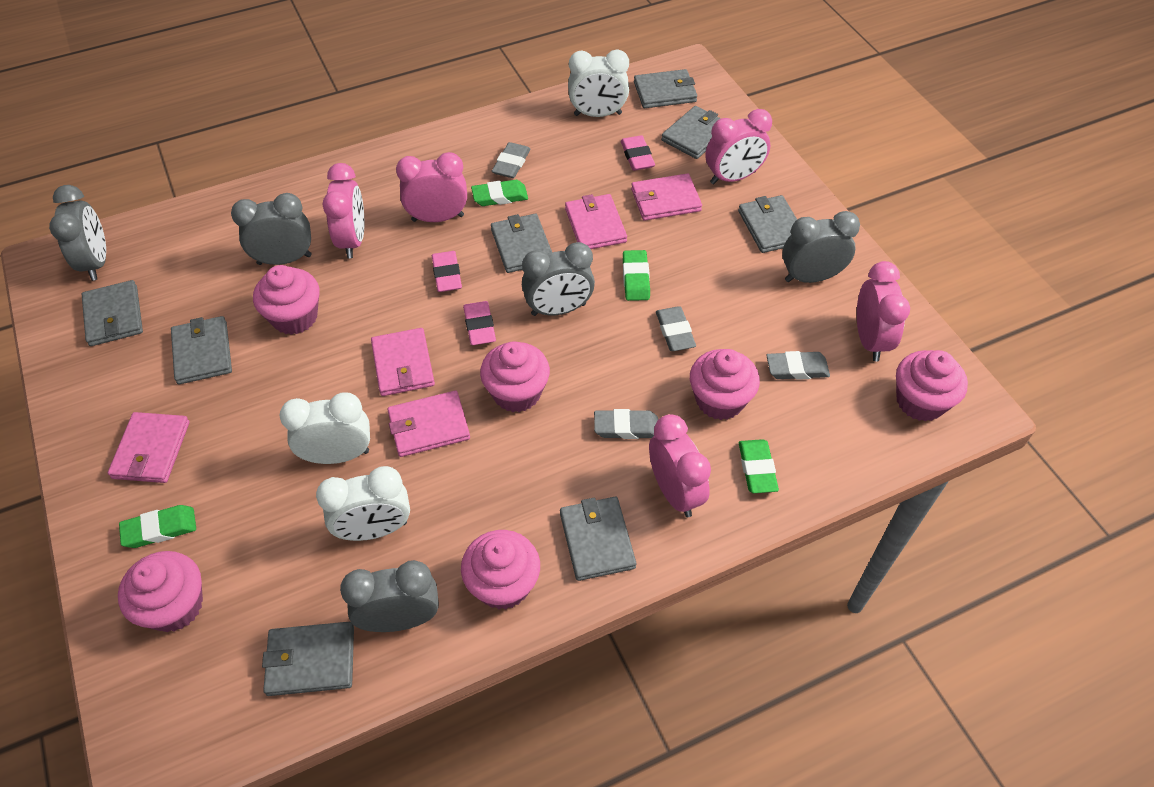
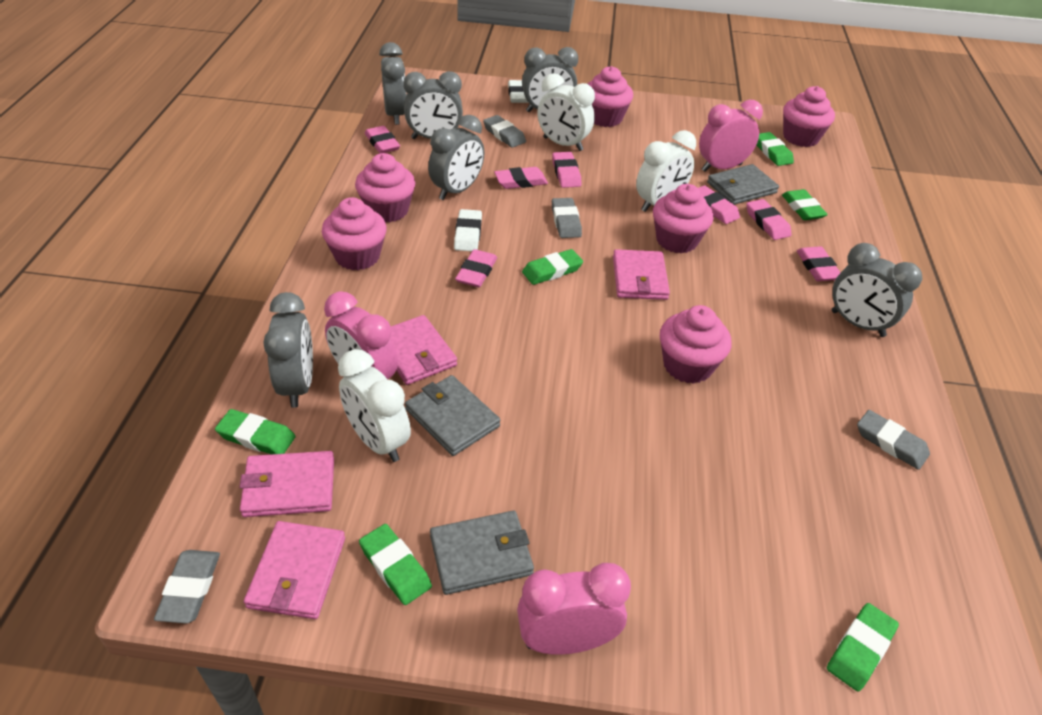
green eraser: 4 -> 6
grey clock: 5 -> 6
grey wallet: 8 -> 3
pink clock: 5 -> 3
pink eraser: 3 -> 7
pink wallet: 5 -> 4
white eraser: 0 -> 2

